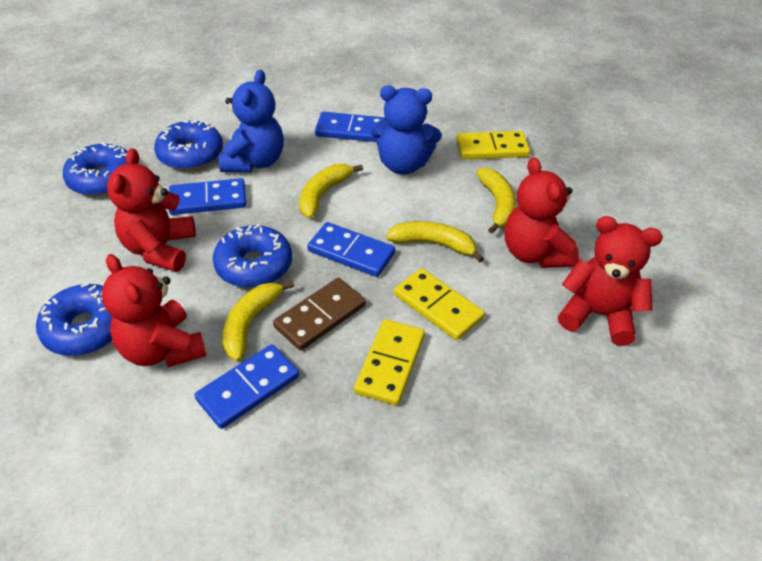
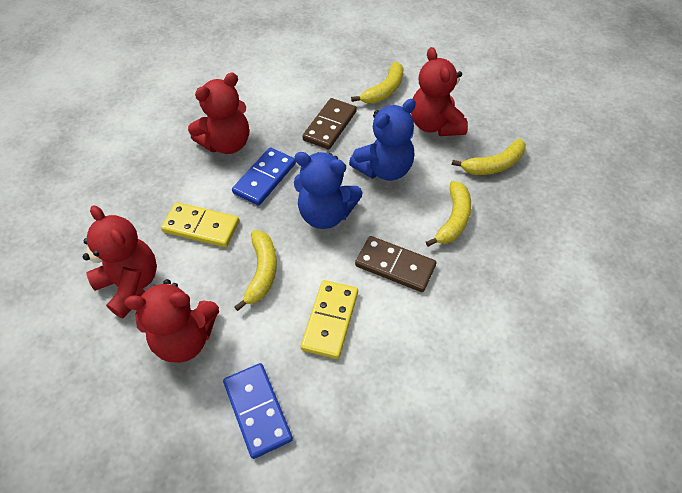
blue domino: 4 -> 2
blue donut: 4 -> 0
brown domino: 1 -> 2
yellow domino: 3 -> 2

